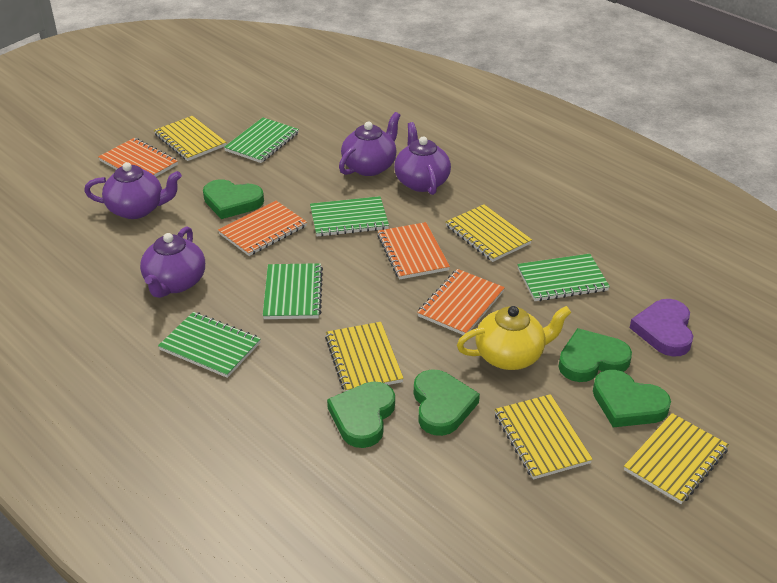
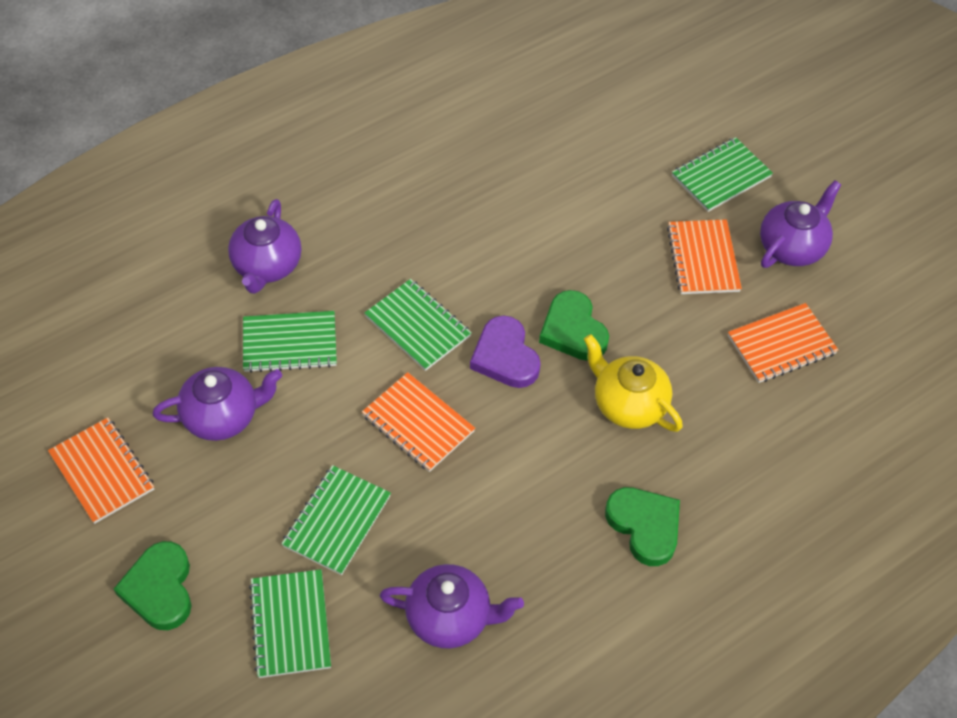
green heart: 5 -> 3
yellow notebook: 5 -> 0

